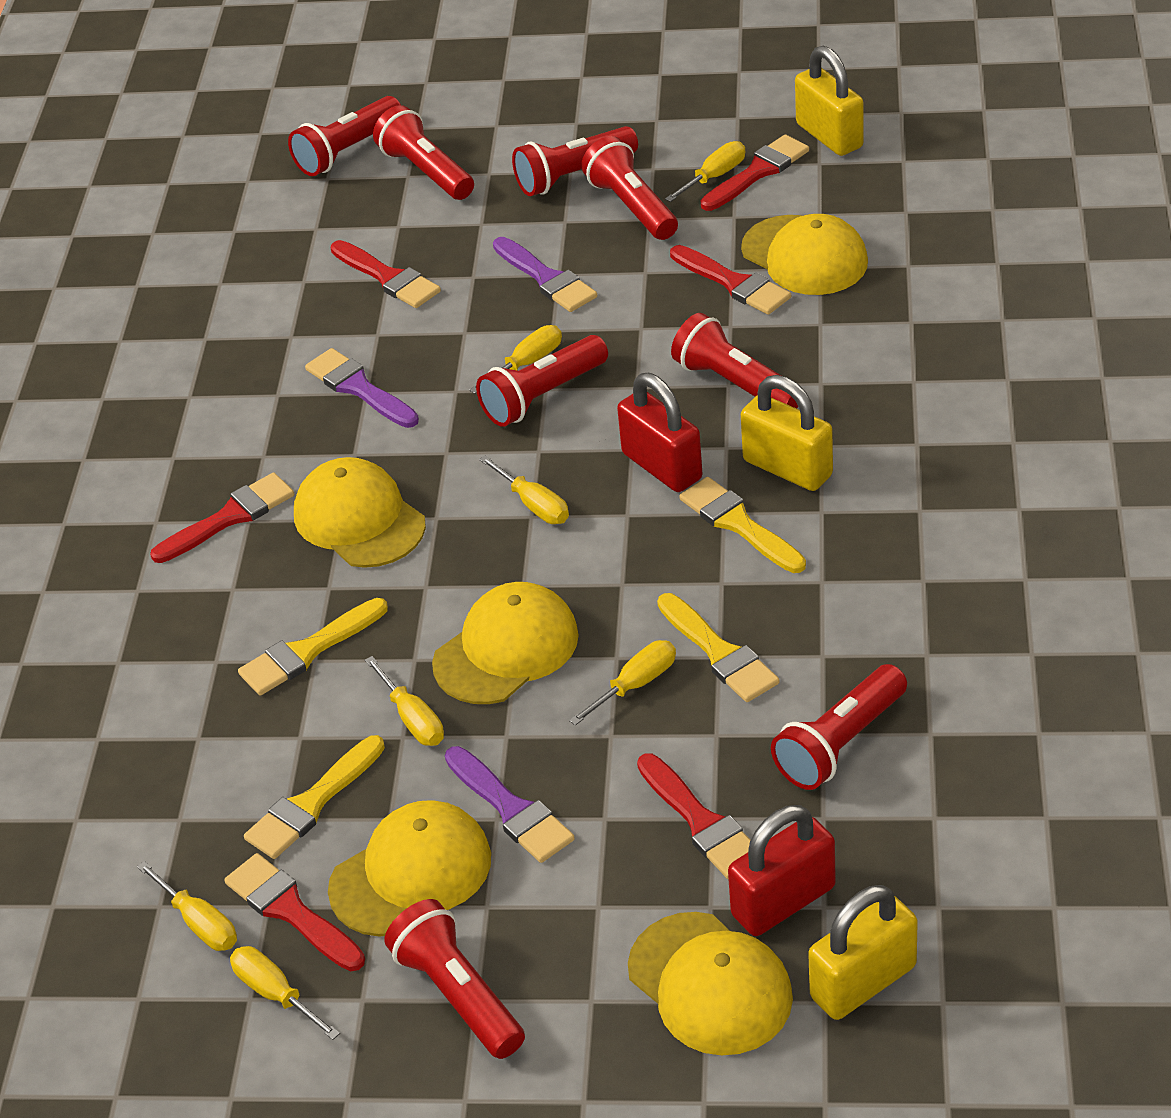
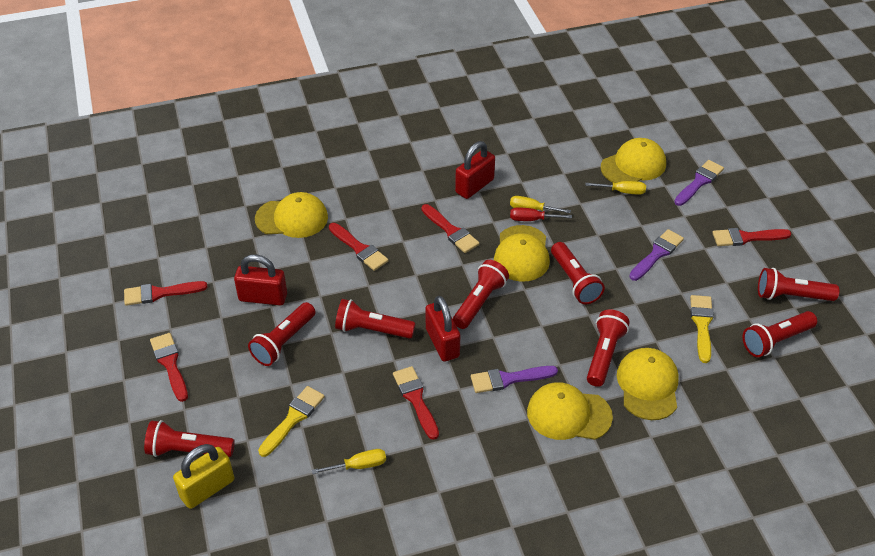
red padlock: 2 -> 3
red screwdriver: 0 -> 1
yellow brush: 4 -> 2
yellow padlock: 3 -> 1
yellow screwdriver: 7 -> 3

